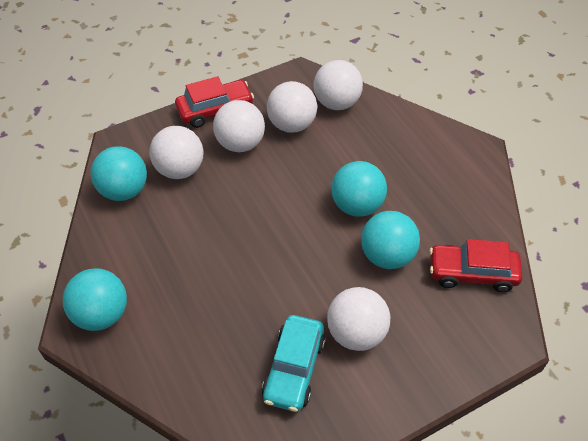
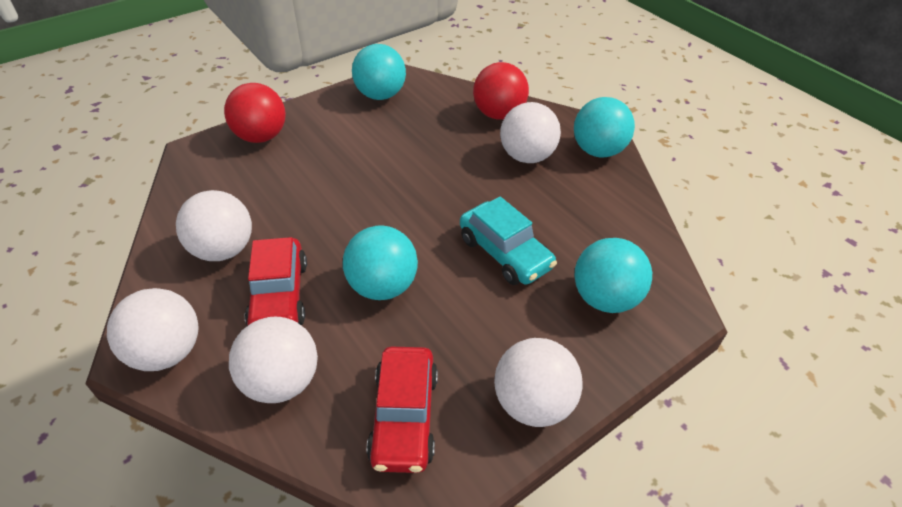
red ball: 0 -> 2

